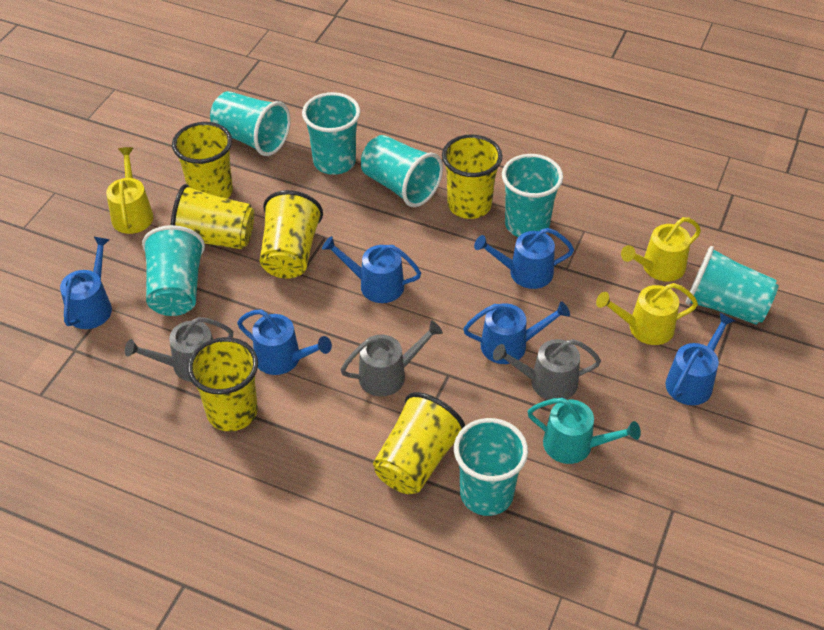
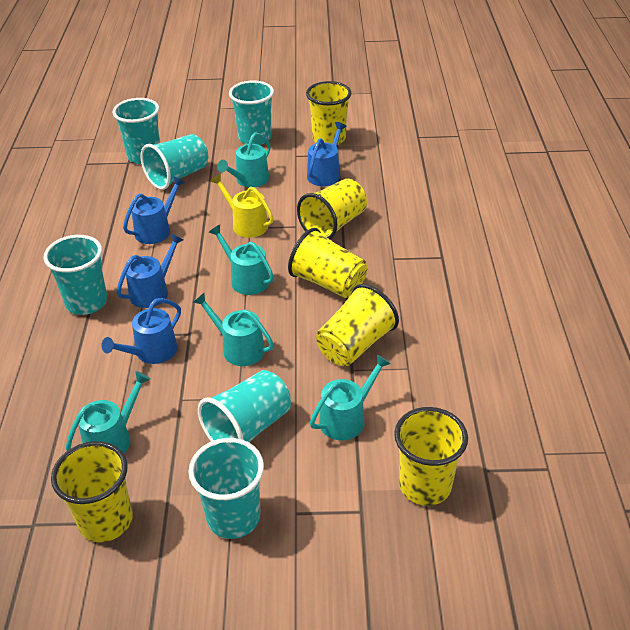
blue watering can: 6 -> 4
grey watering can: 3 -> 0
turquoise cup: 7 -> 6
turquoise watering can: 1 -> 5
yellow watering can: 3 -> 1

